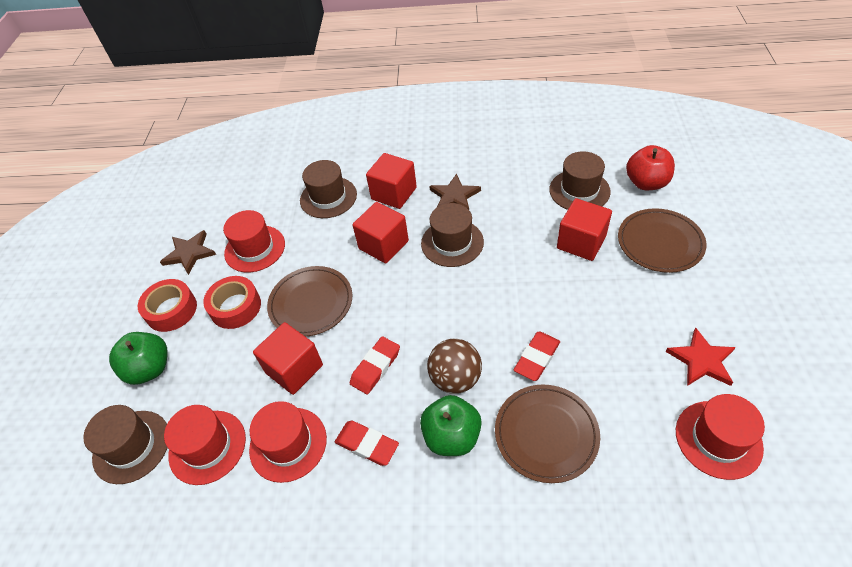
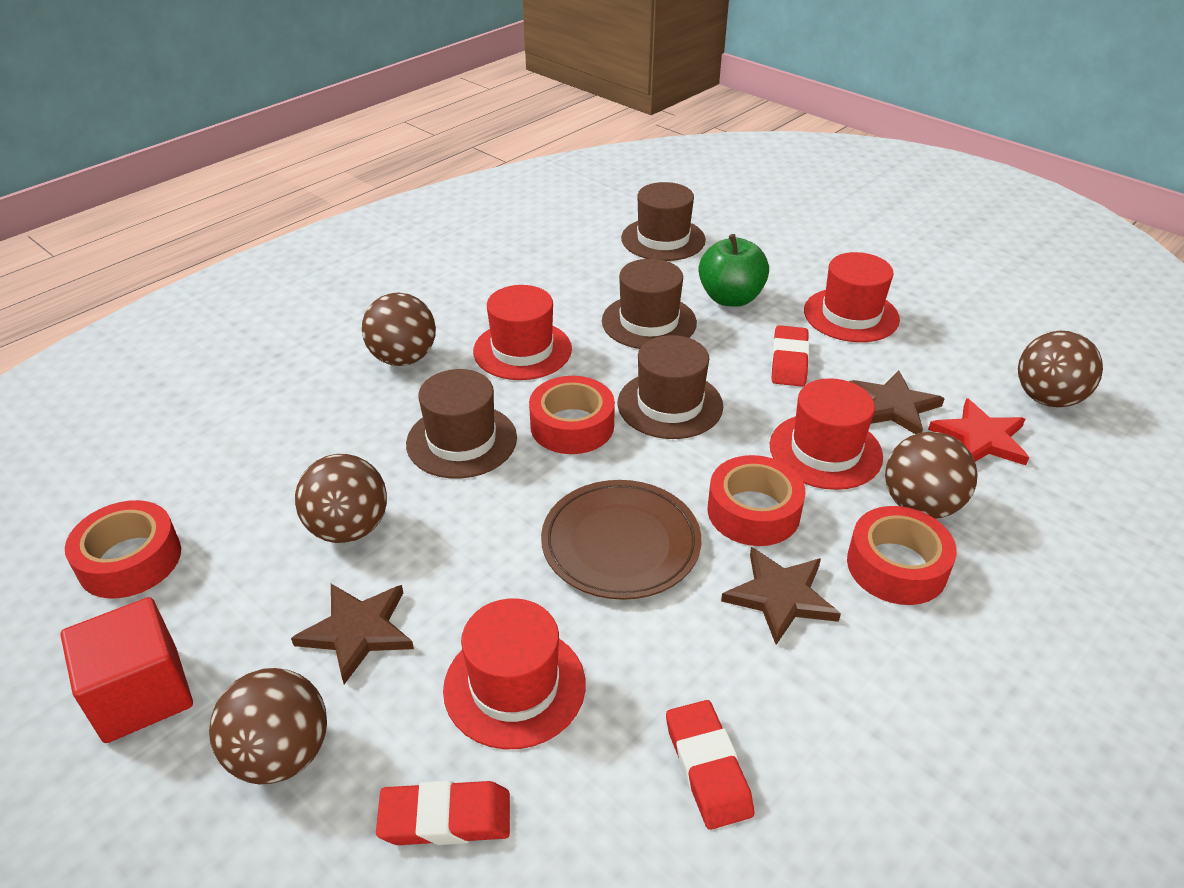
brown ball: 1 -> 5
brown plate: 3 -> 1
brown star: 2 -> 3
green apple: 2 -> 1
red apple: 1 -> 0
red cube: 4 -> 1
red tape: 2 -> 4

